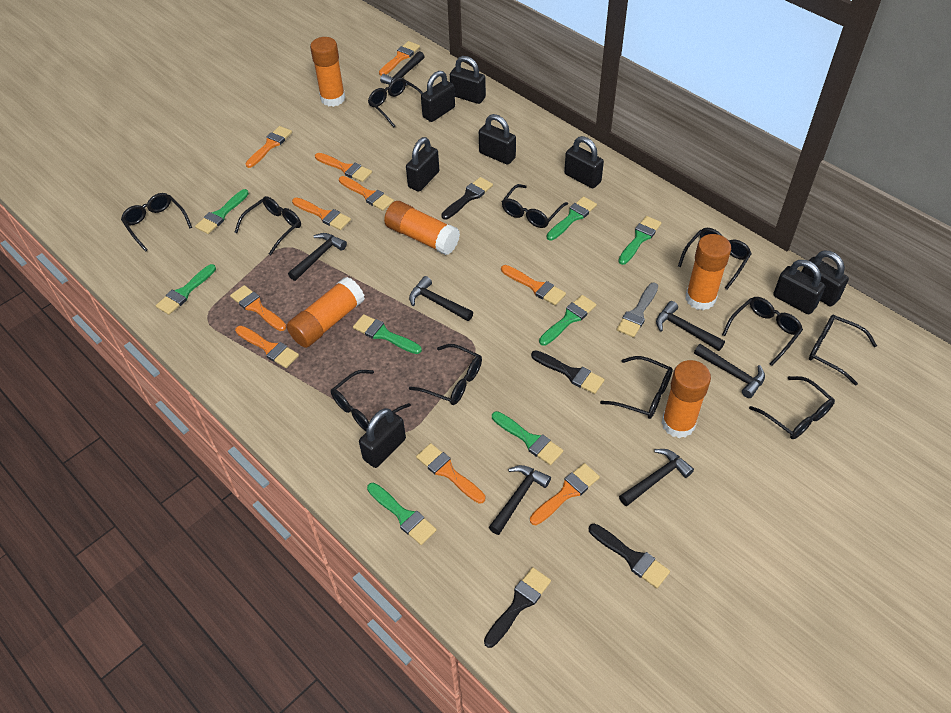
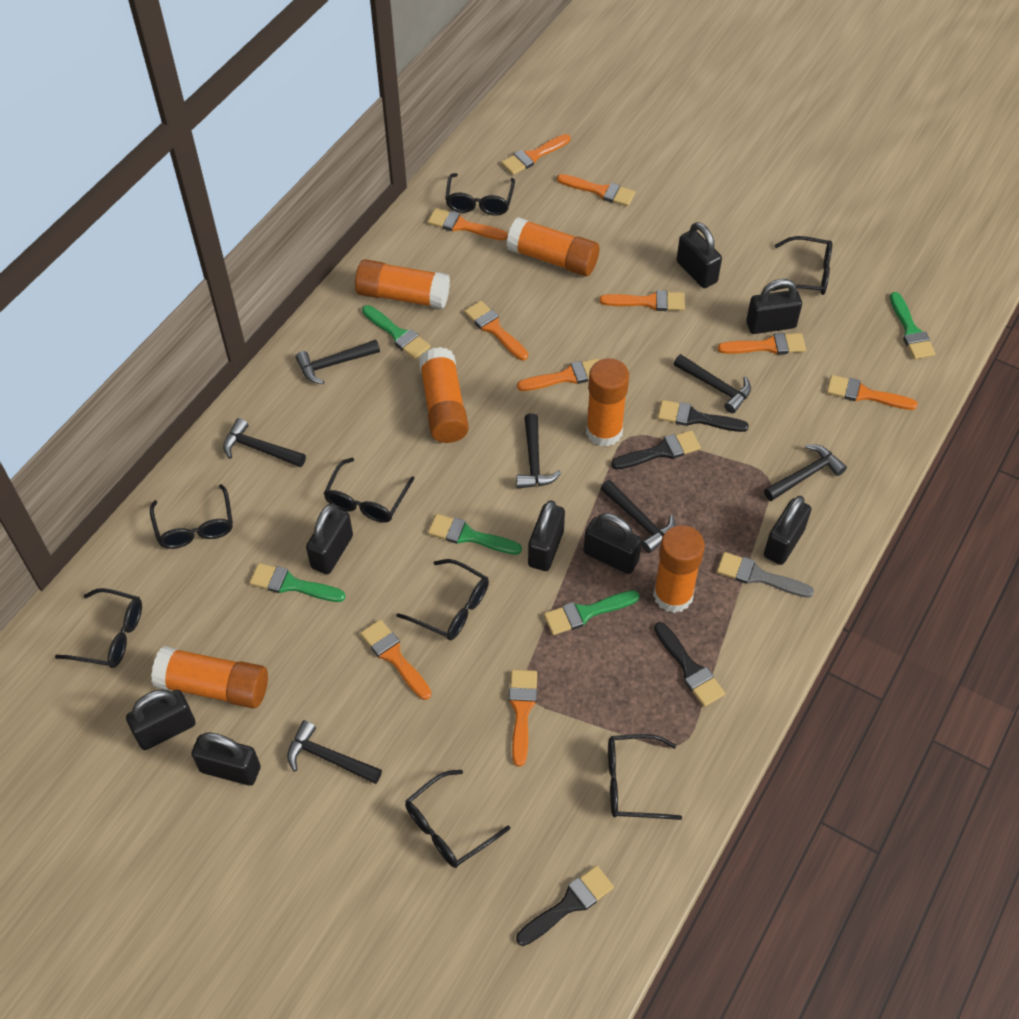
black glasses: 11 -> 8
green brush: 8 -> 5
orange glue stick: 5 -> 6

